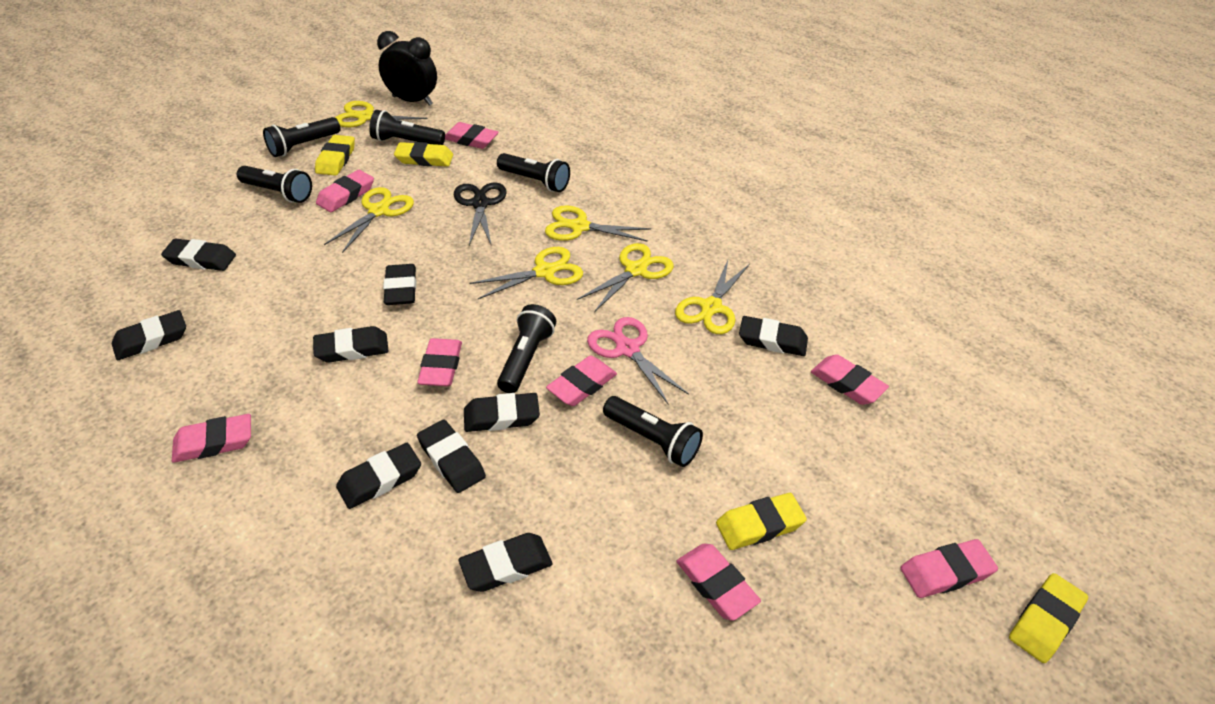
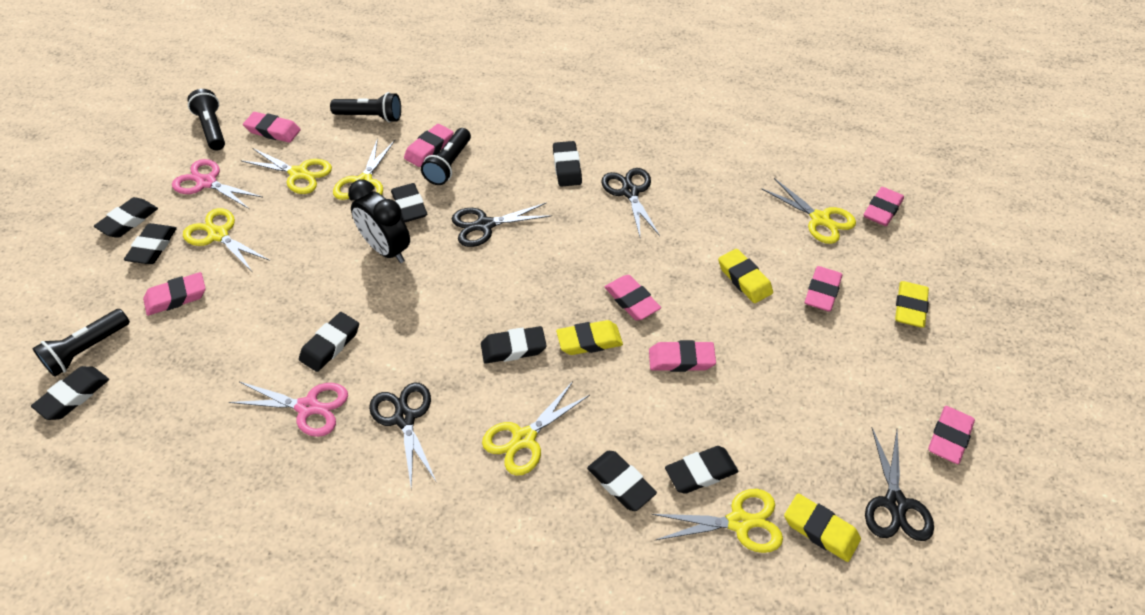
black flashlight: 6 -> 4
black scissors: 1 -> 4
pink scissors: 1 -> 2

